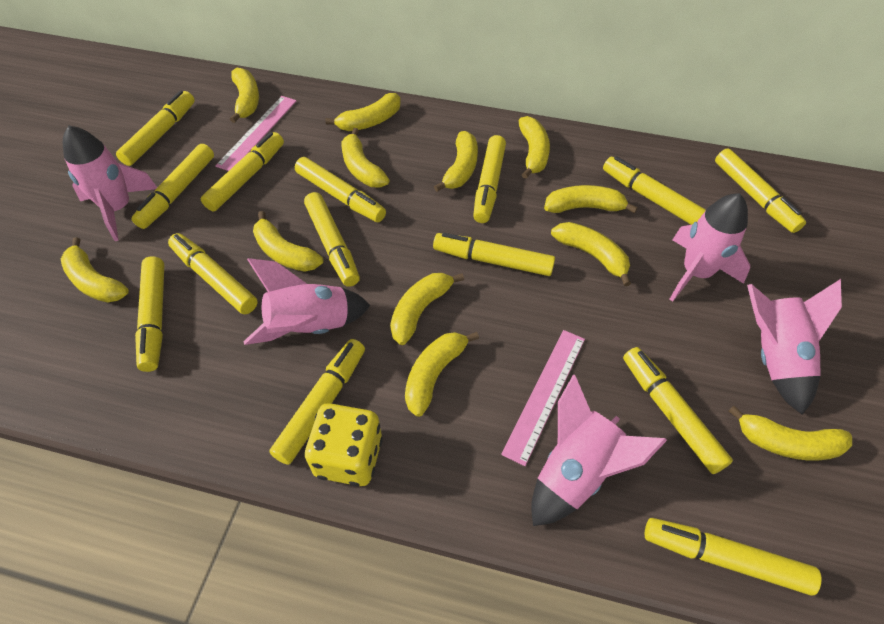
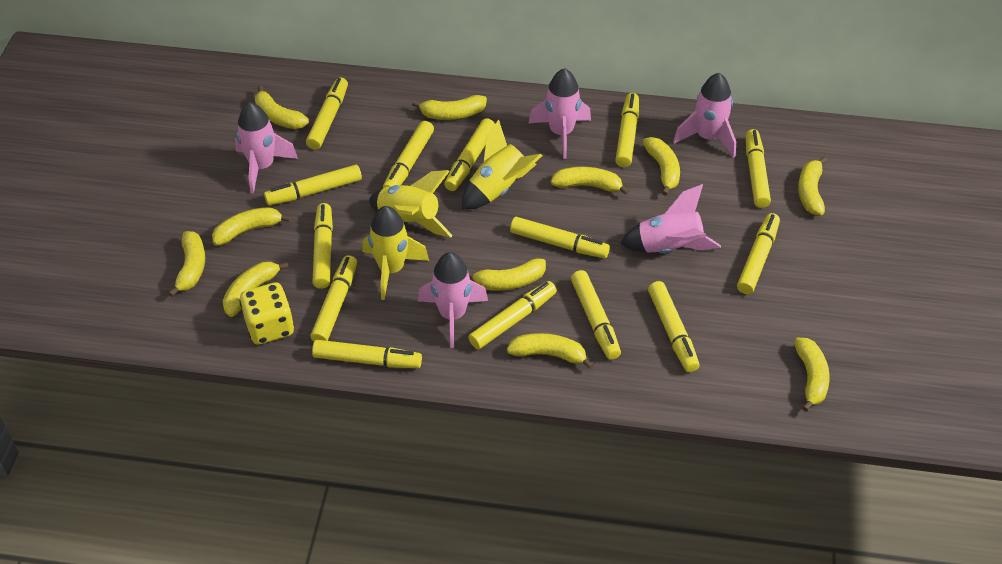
pink ruler: 2 -> 0
yellow banana: 12 -> 11
yellow rocket: 0 -> 3

